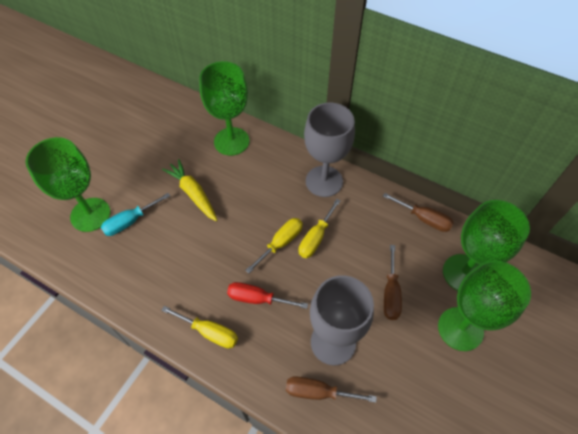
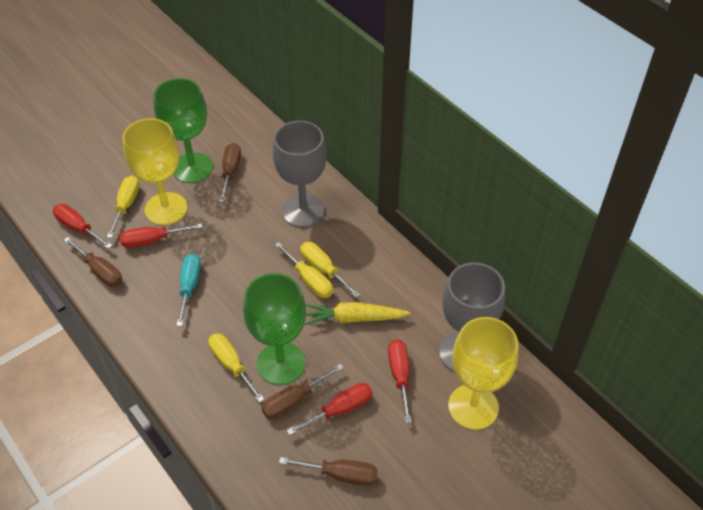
brown screwdriver: 3 -> 4
green goblet: 4 -> 2
red screwdriver: 1 -> 4
yellow goblet: 0 -> 2
yellow screwdriver: 3 -> 4

